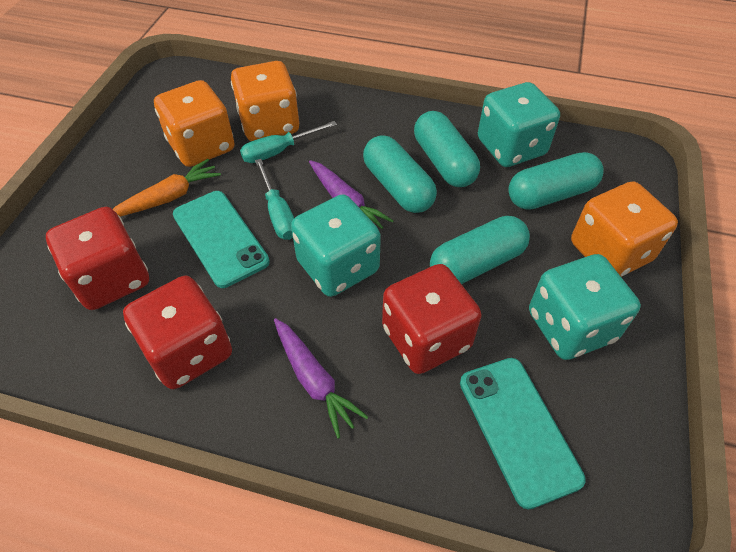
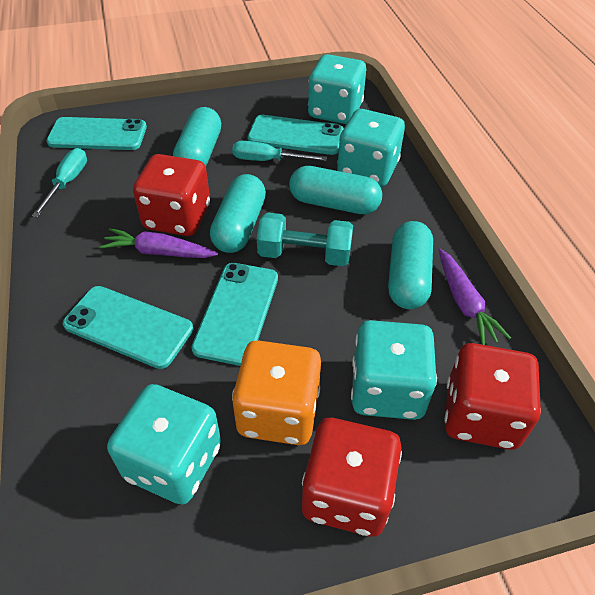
orange carrot: 1 -> 0
orange dice: 3 -> 1
turquoise dice: 3 -> 4
turquoise dumbbell: 0 -> 1
turquoise phone: 2 -> 4

